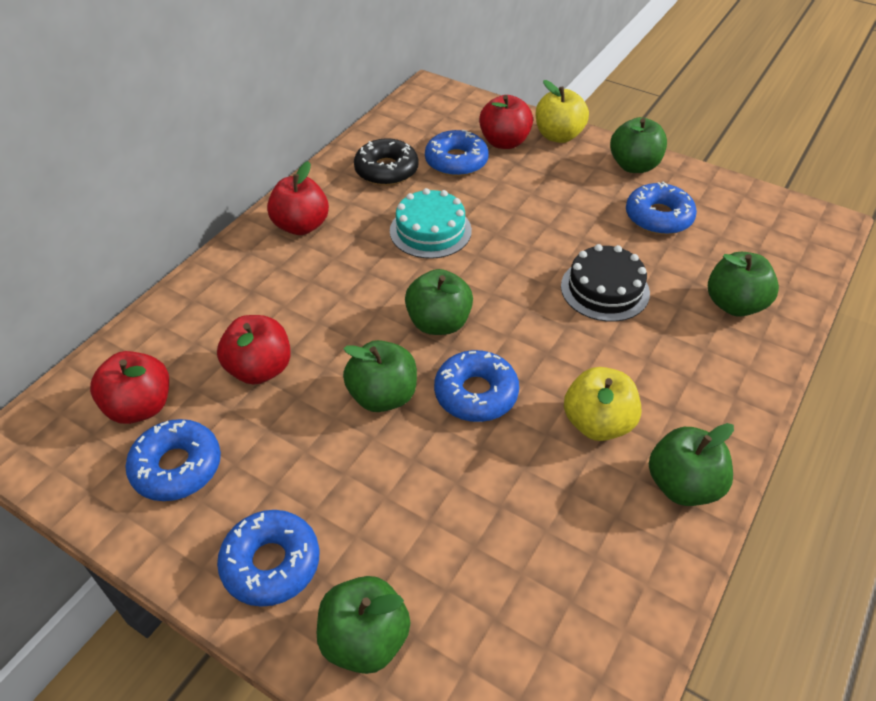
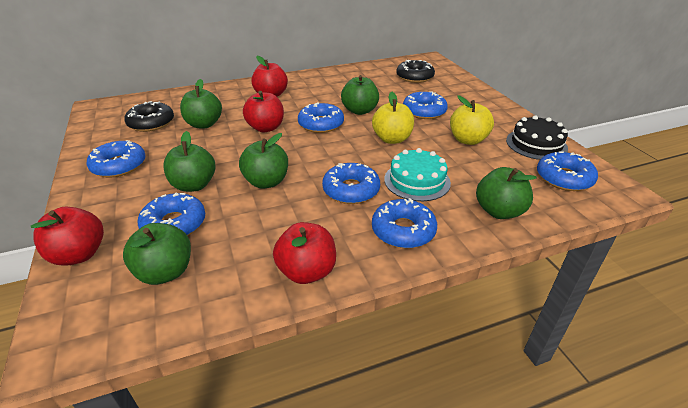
black donut: 1 -> 2
blue donut: 5 -> 7

